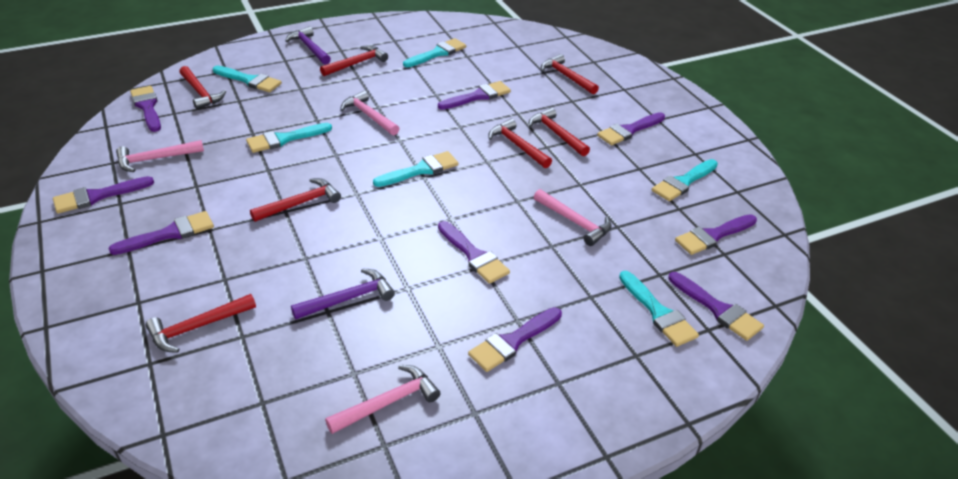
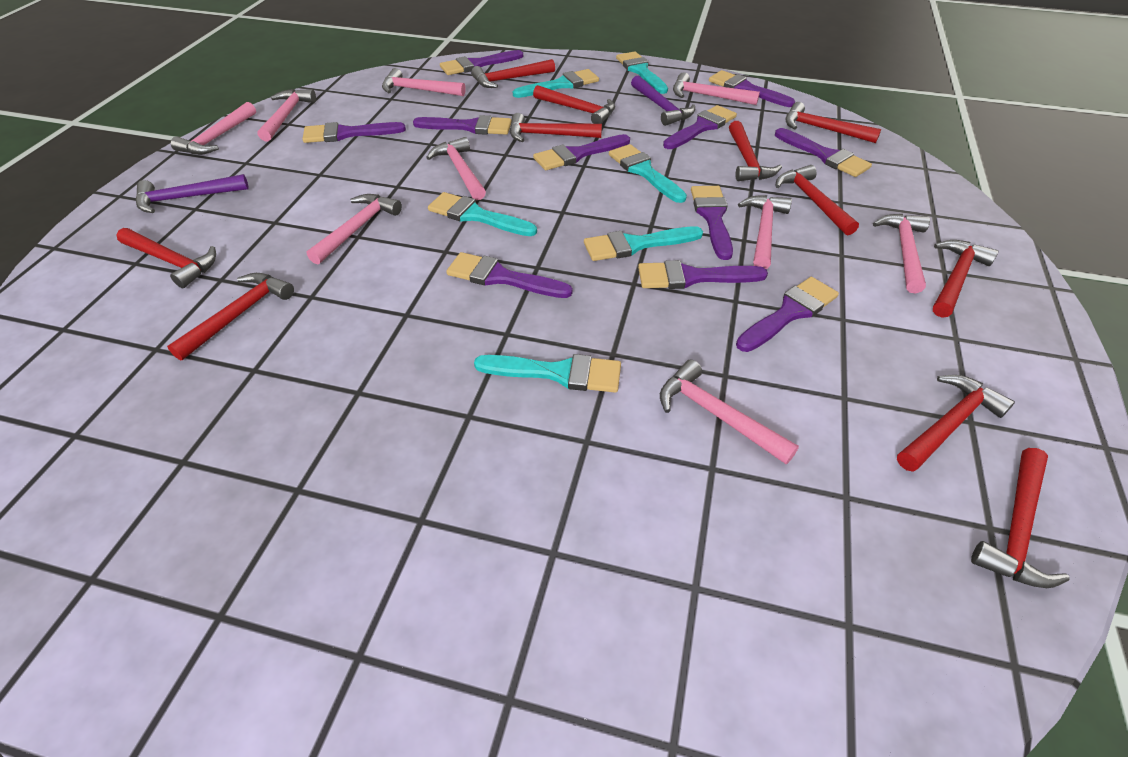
pink hammer: 4 -> 9
purple brush: 9 -> 11
red hammer: 7 -> 11

